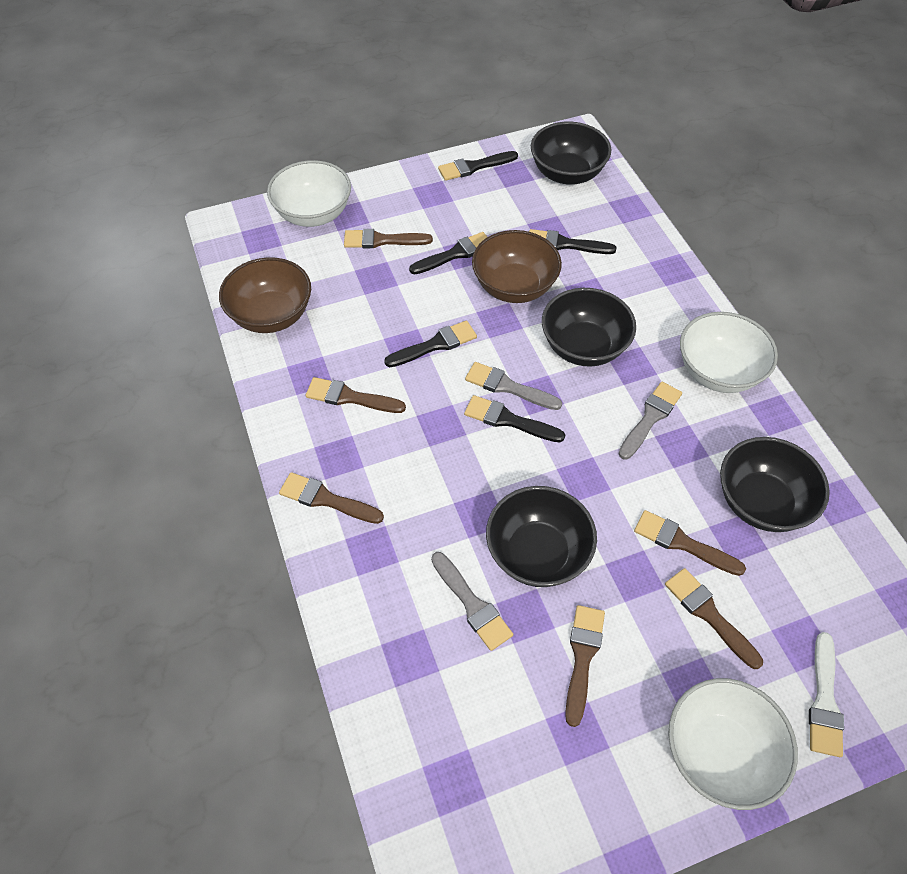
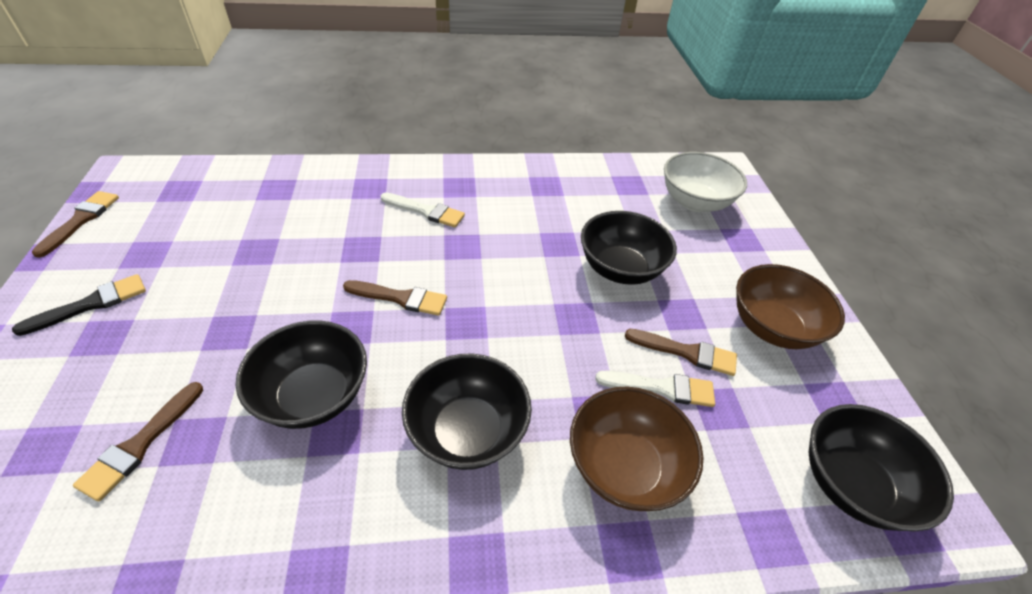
black brush: 5 -> 1
brown brush: 6 -> 4
grey brush: 3 -> 0
white bowl: 3 -> 1
white brush: 1 -> 2

